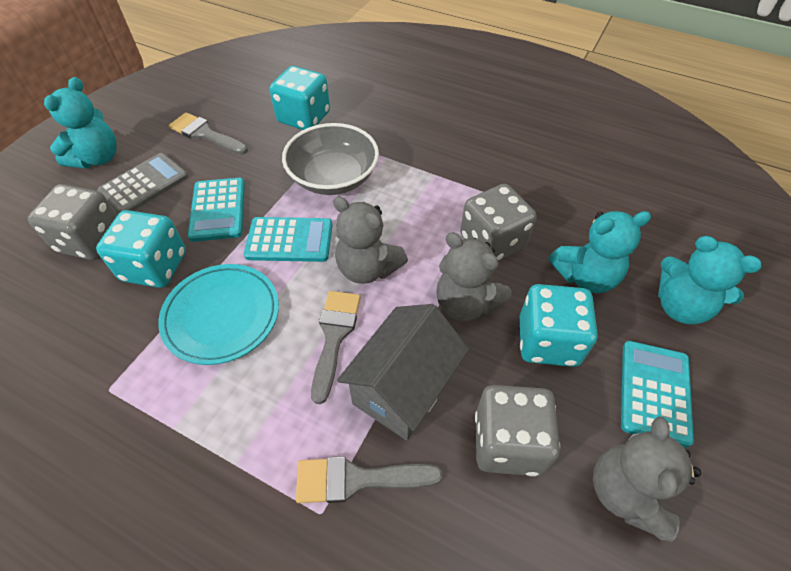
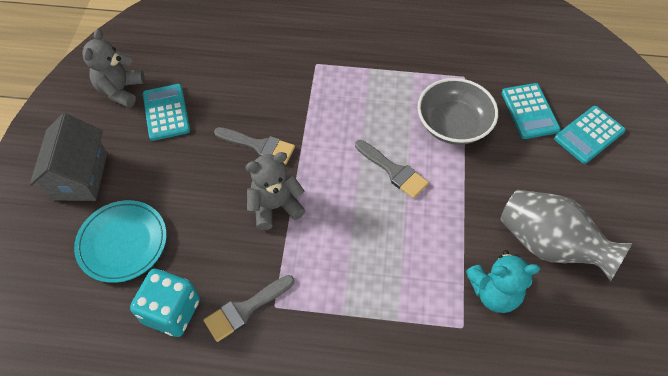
grey calculator: 1 -> 0
grey dice: 3 -> 0
grey teddy bear: 3 -> 2
grey vase: 0 -> 1
turquoise dice: 3 -> 1
turquoise teddy bear: 3 -> 1

